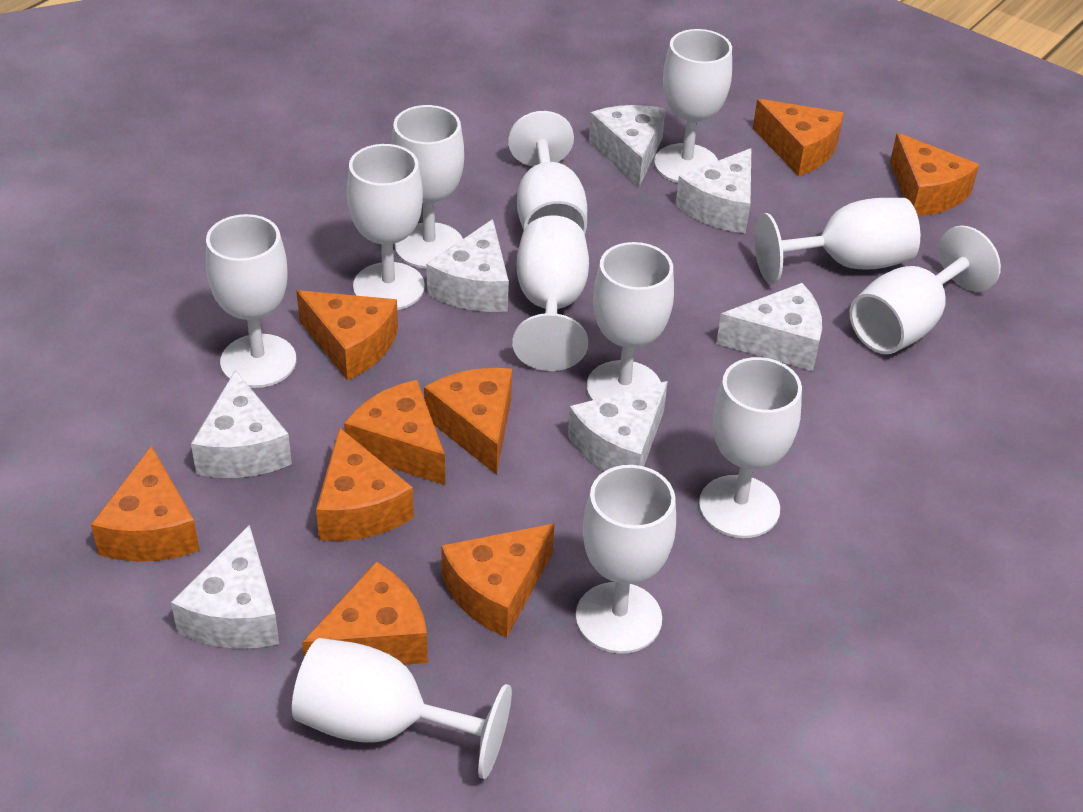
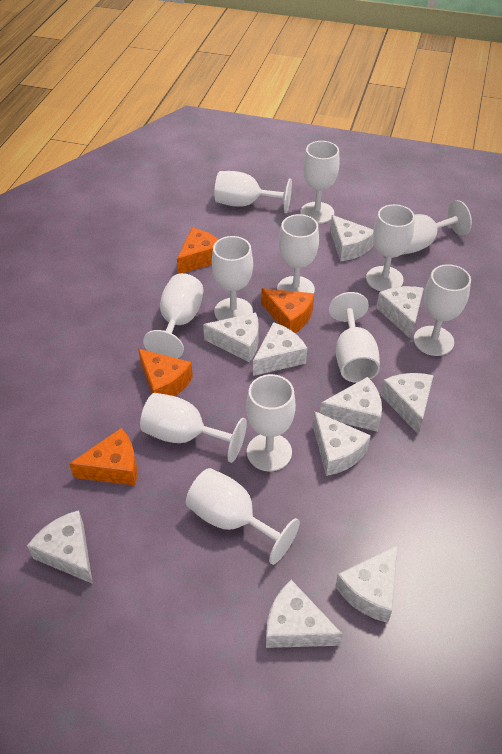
orange cheese: 9 -> 4
white cheese: 7 -> 10

